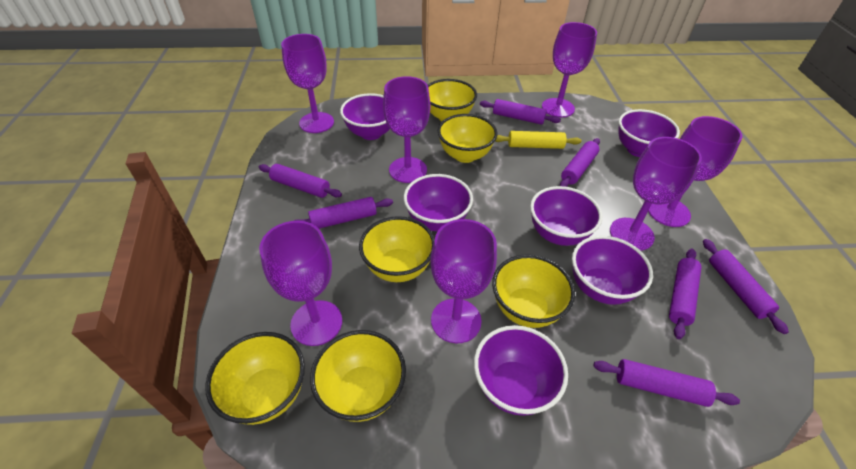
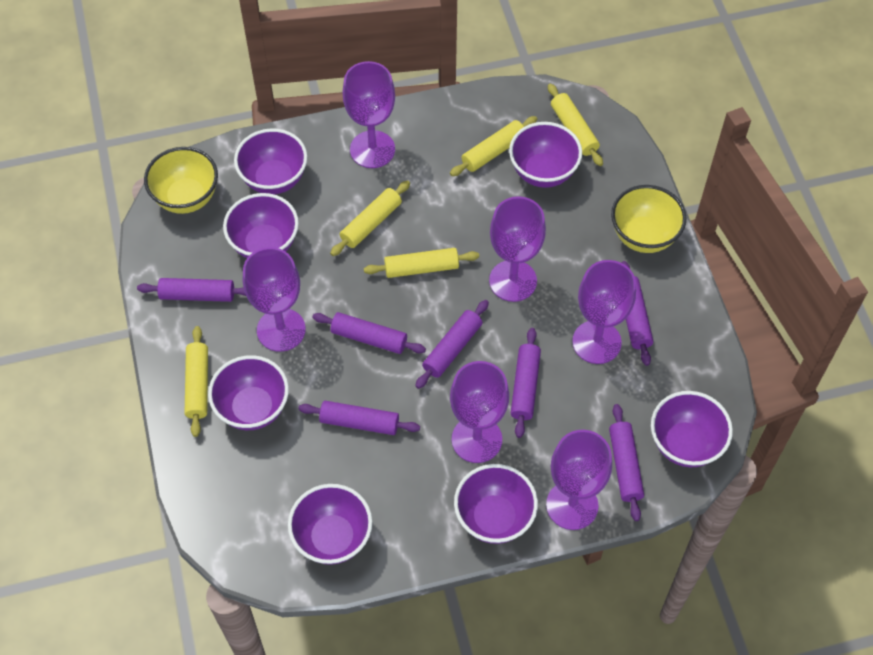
purple bowl: 6 -> 7
purple goblet: 7 -> 6
yellow bowl: 6 -> 2
yellow rolling pin: 1 -> 5

